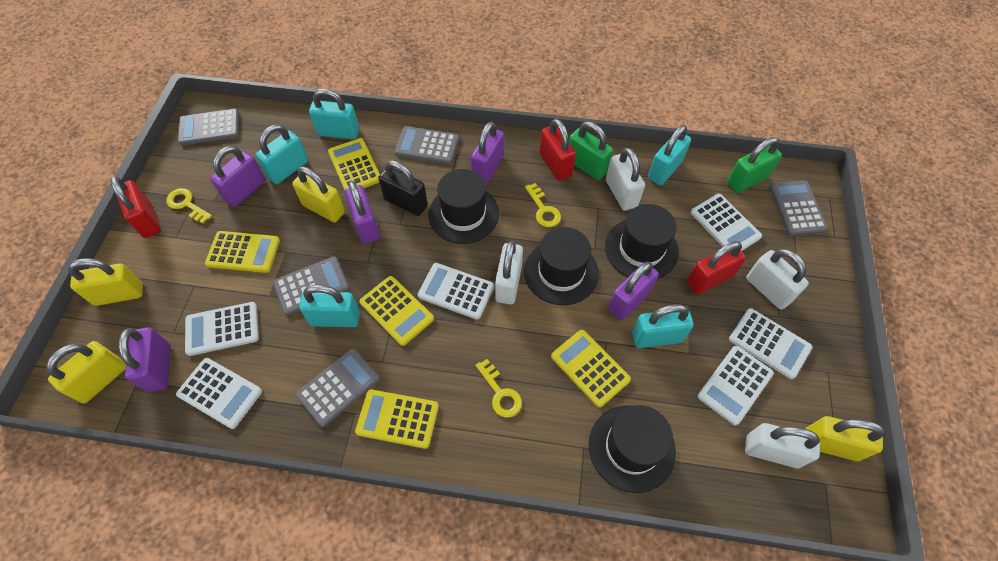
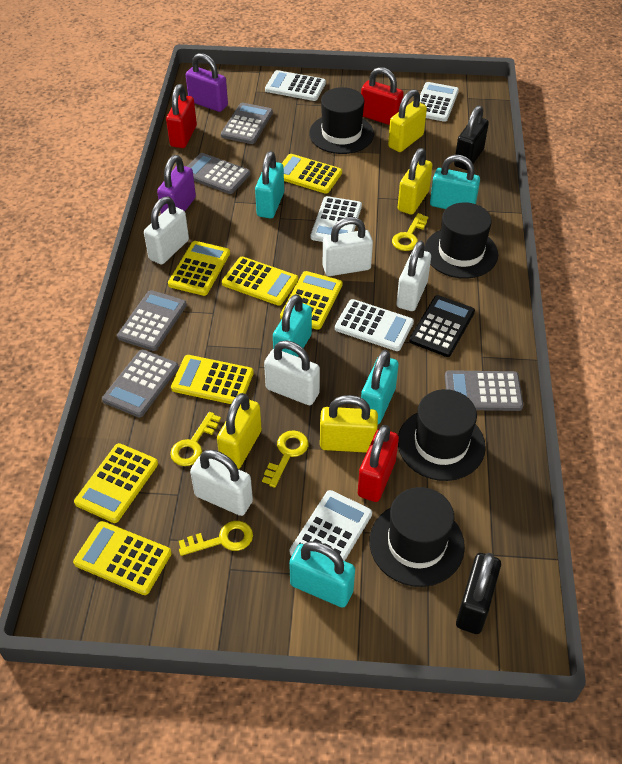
black calculator: 0 -> 1
black padlock: 1 -> 2
green padlock: 2 -> 0
purple padlock: 5 -> 2
white calculator: 6 -> 5
white padlock: 4 -> 5
yellow calculator: 5 -> 7
yellow key: 3 -> 4

